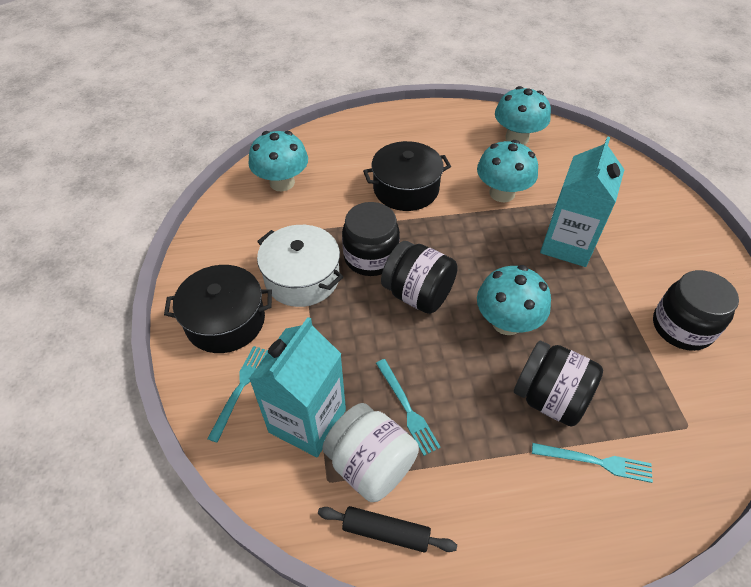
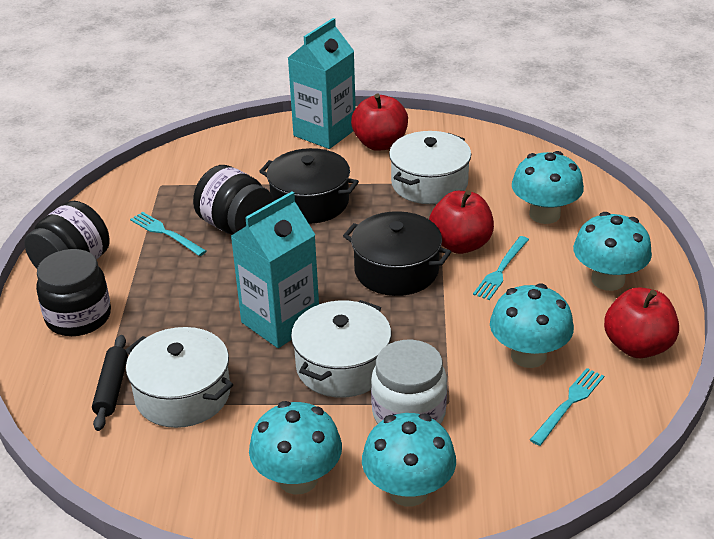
black jar: 4 -> 3
red apple: 0 -> 3
turquoise mushroom: 4 -> 5
white pot: 1 -> 3

